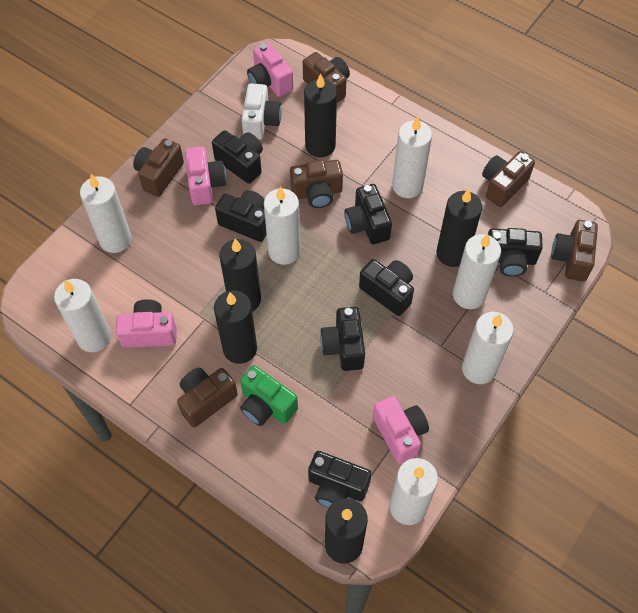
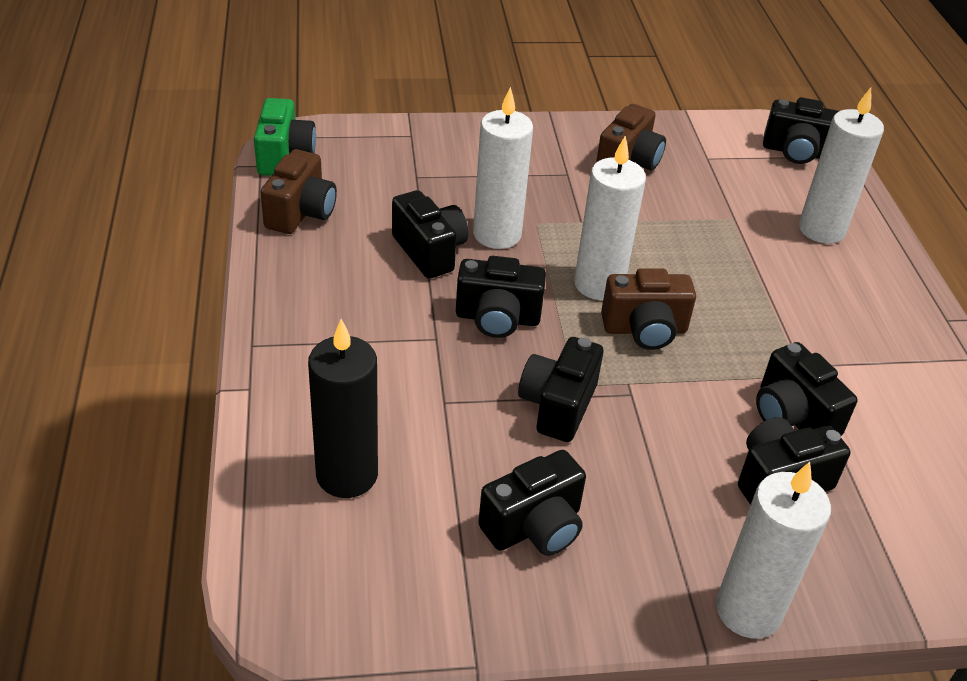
black candle: 5 -> 1
brown camera: 6 -> 3
pink camera: 4 -> 0
white camera: 1 -> 0
white candle: 7 -> 4

